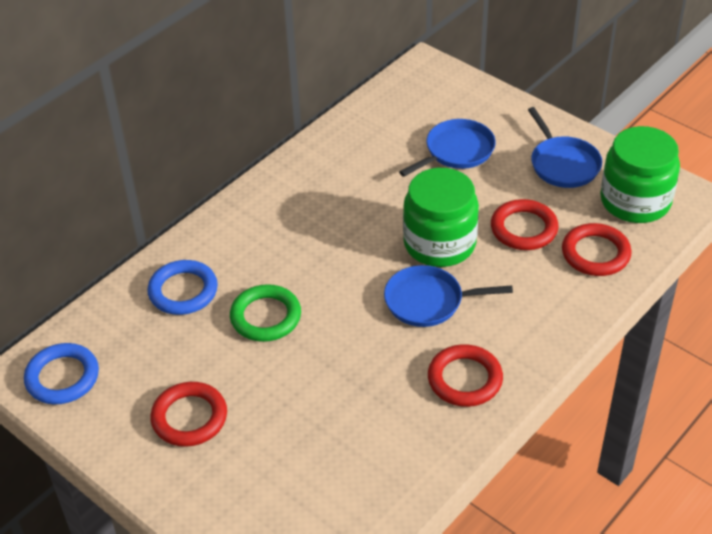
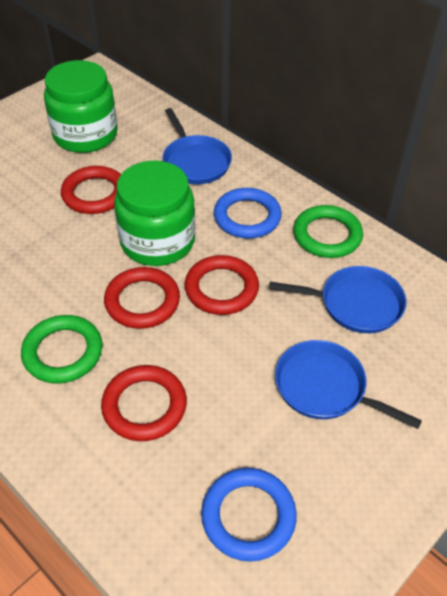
green ring: 1 -> 2

